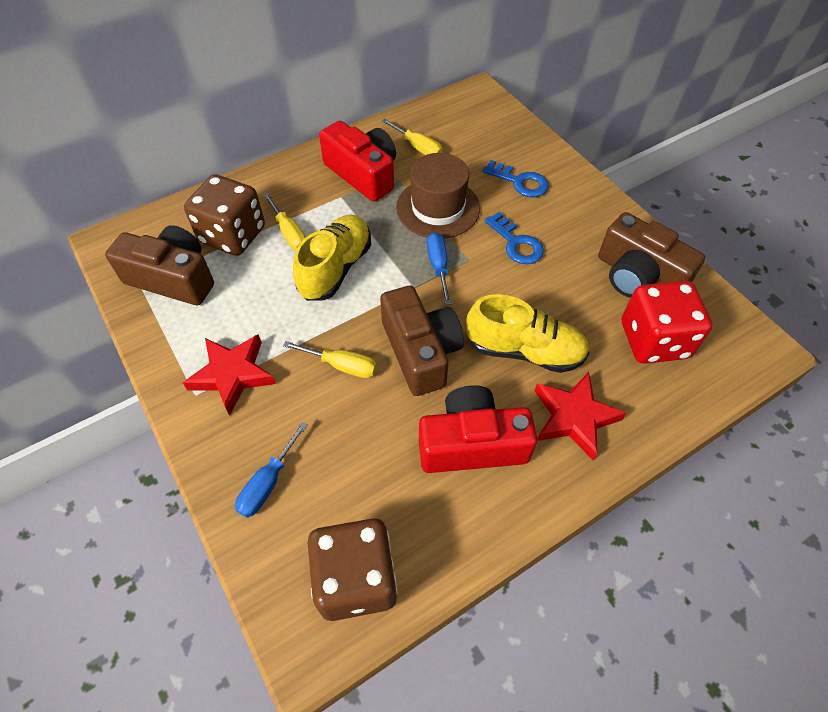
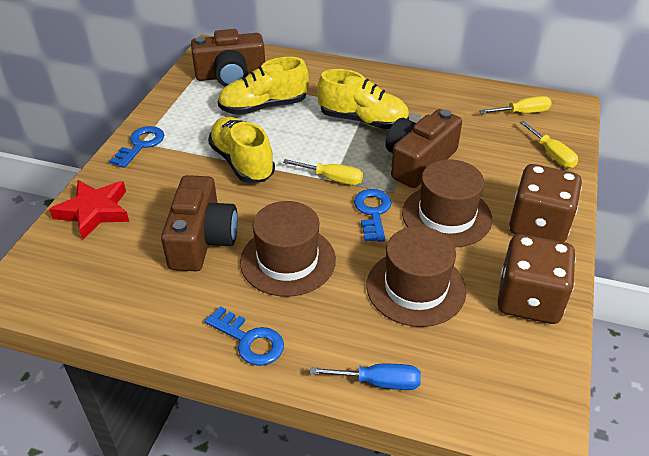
blue key: 2 -> 3
blue screwdriver: 2 -> 1
brown hat: 1 -> 3
red camera: 2 -> 0
red dice: 1 -> 0
red star: 2 -> 1
yellow shoe: 2 -> 3

